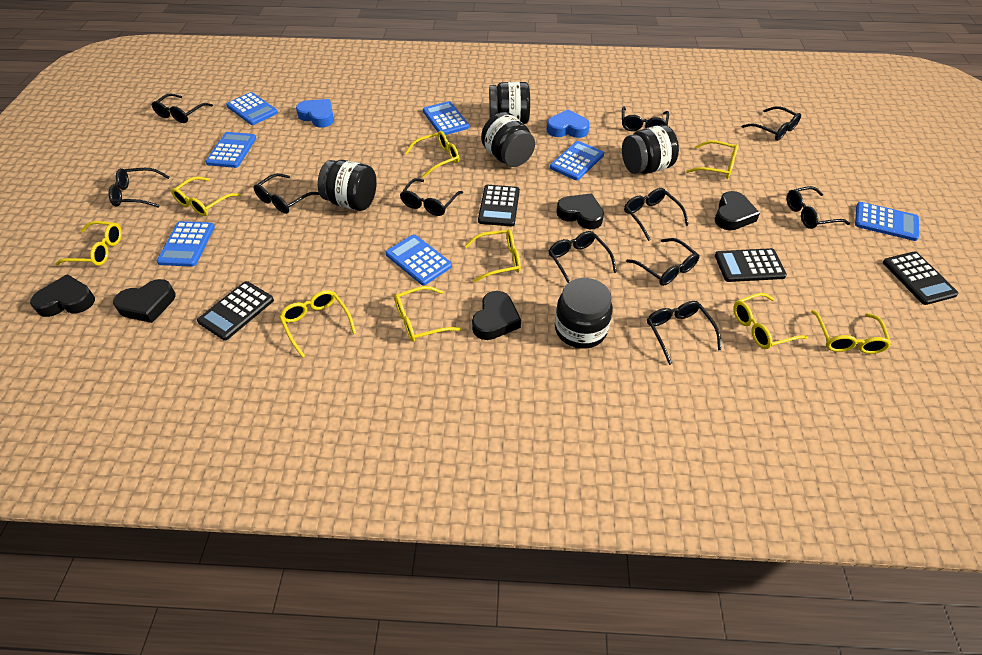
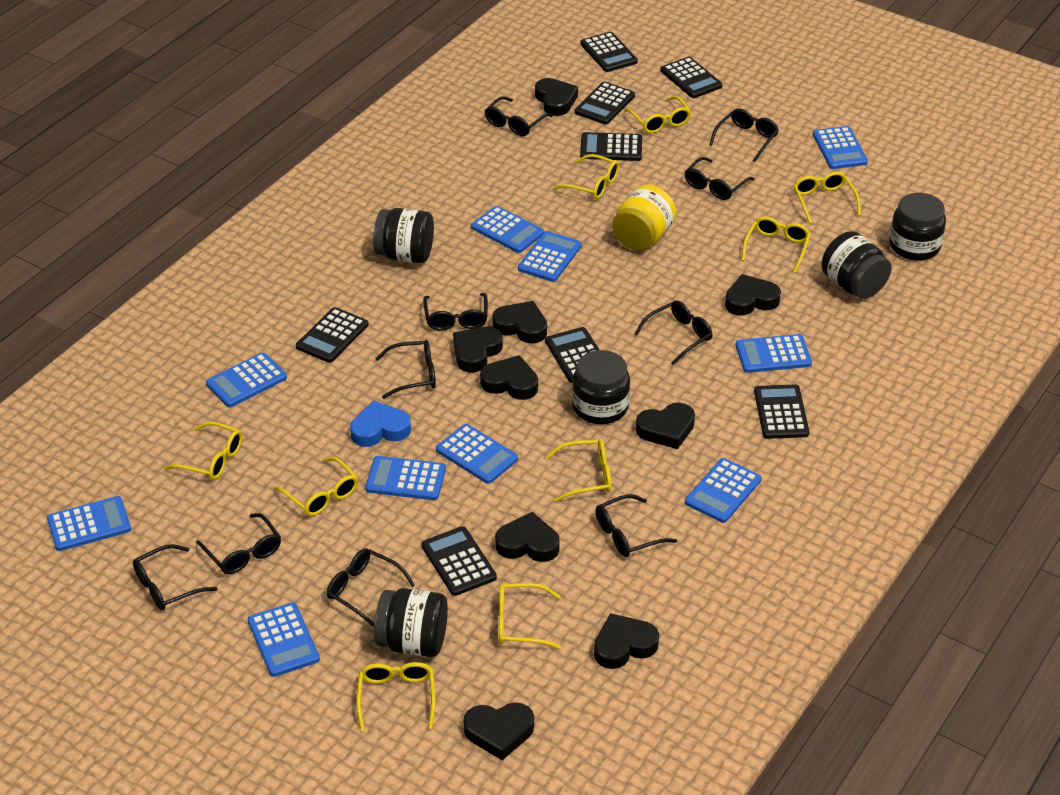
black calculator: 4 -> 8
black glasses: 11 -> 10
black heart: 5 -> 9
blue calculator: 7 -> 10
blue heart: 2 -> 1
yellow jar: 0 -> 1

